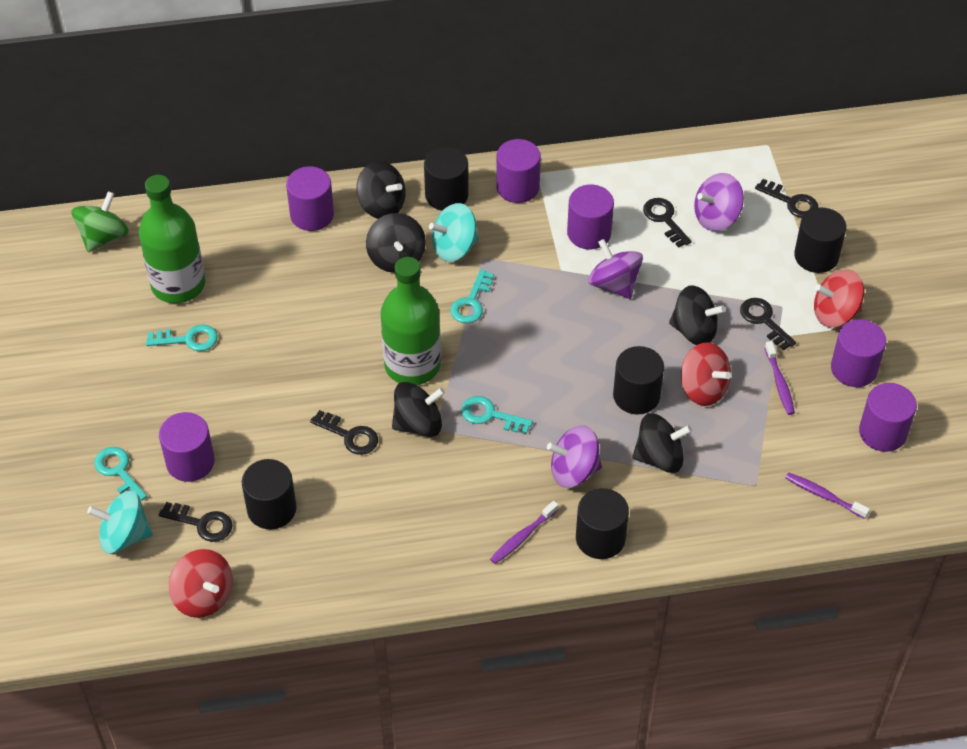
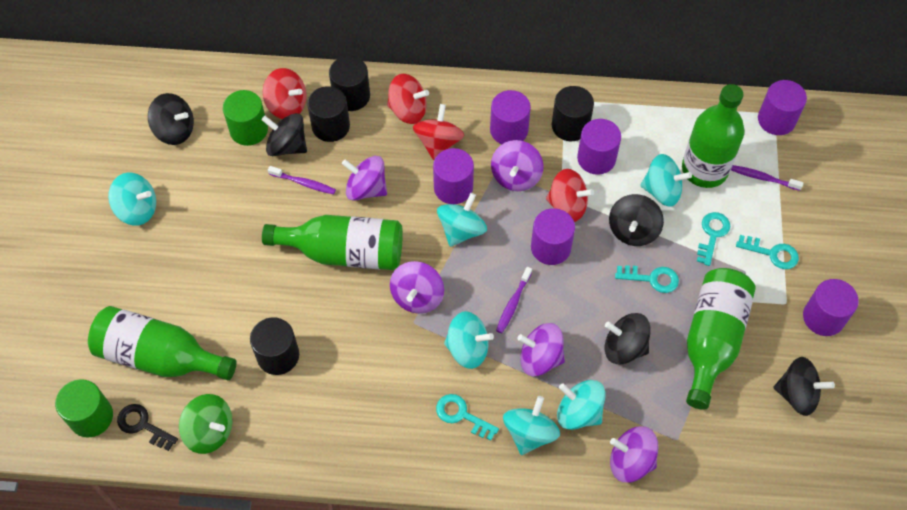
black cylinder: 5 -> 4
black key: 5 -> 1
green bottle: 2 -> 4
green cylinder: 0 -> 2
purple spinning top: 3 -> 5
red spinning top: 3 -> 4
turquoise spinning top: 2 -> 6

